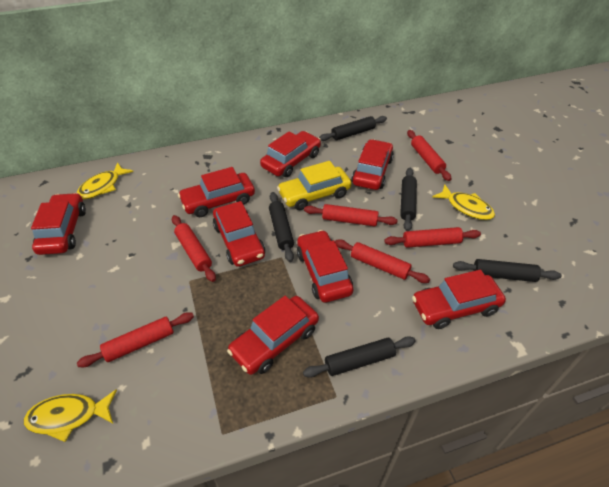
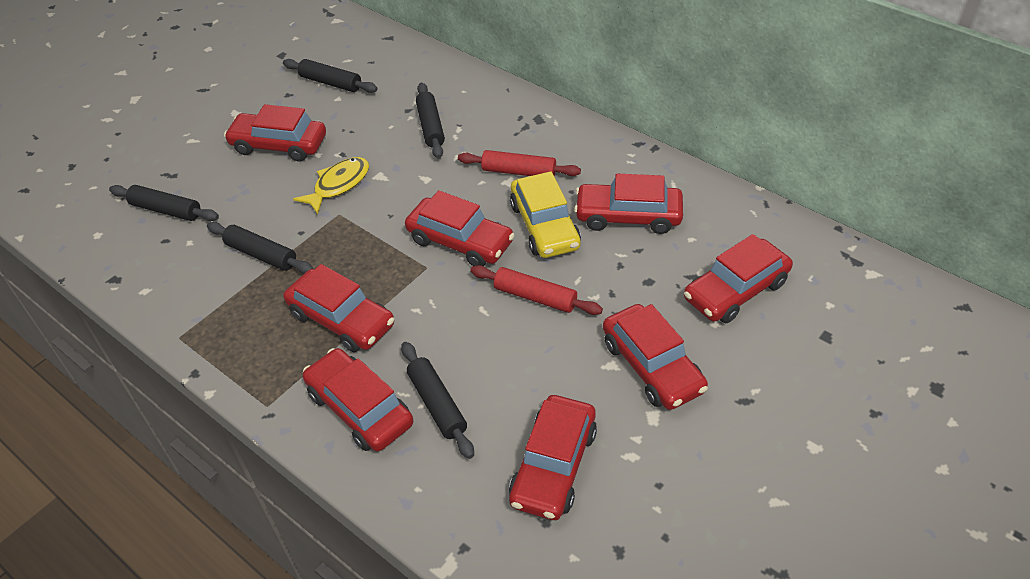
red rolling pin: 6 -> 2
yellow fish: 3 -> 1

